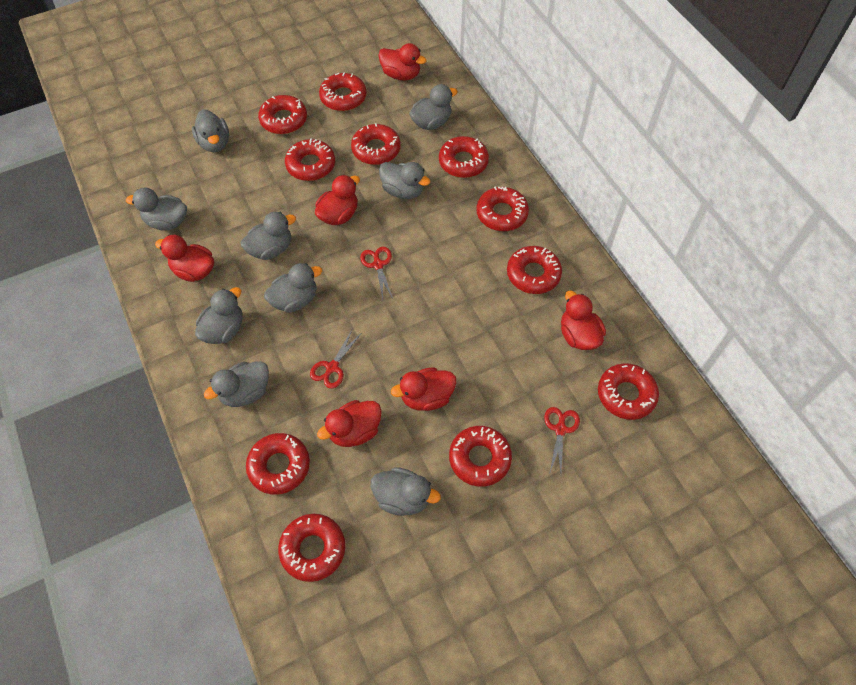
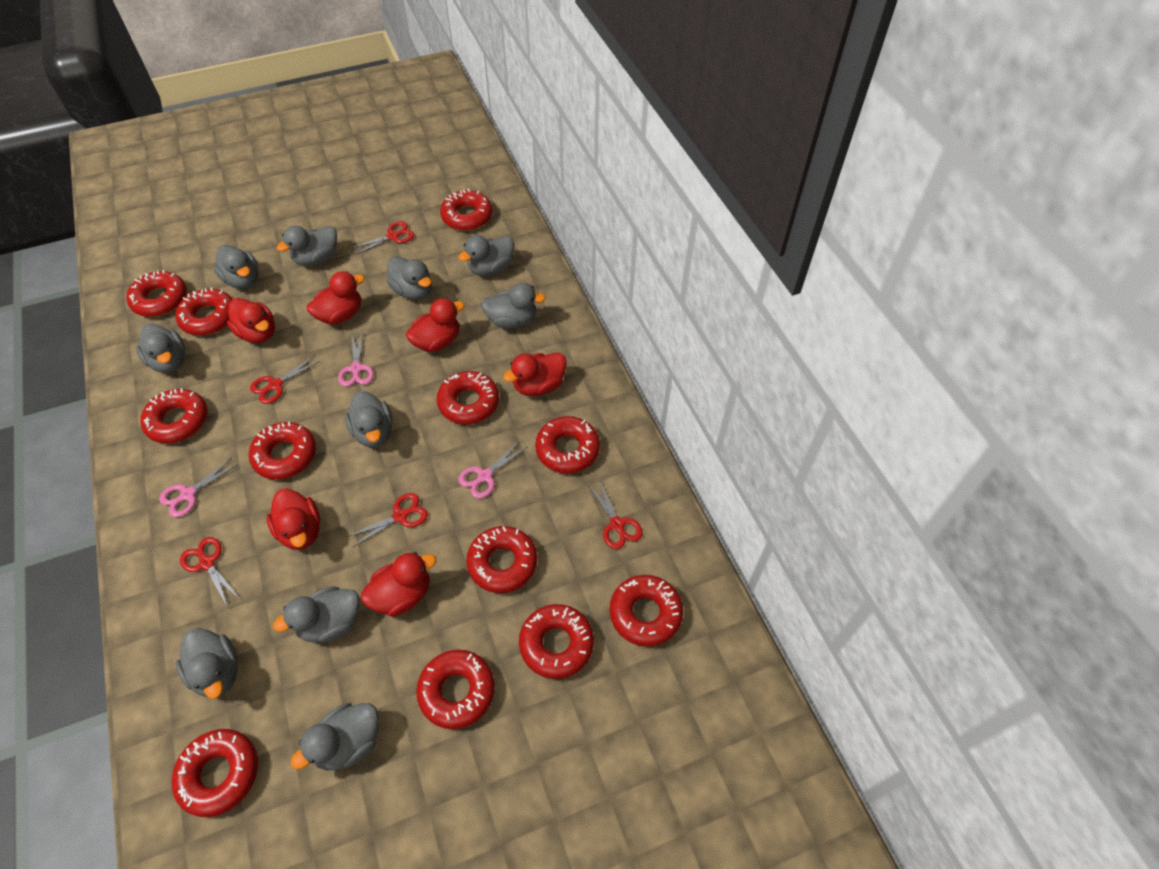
grey duck: 9 -> 10
pink scissors: 0 -> 3
red donut: 11 -> 12
red scissors: 3 -> 5

